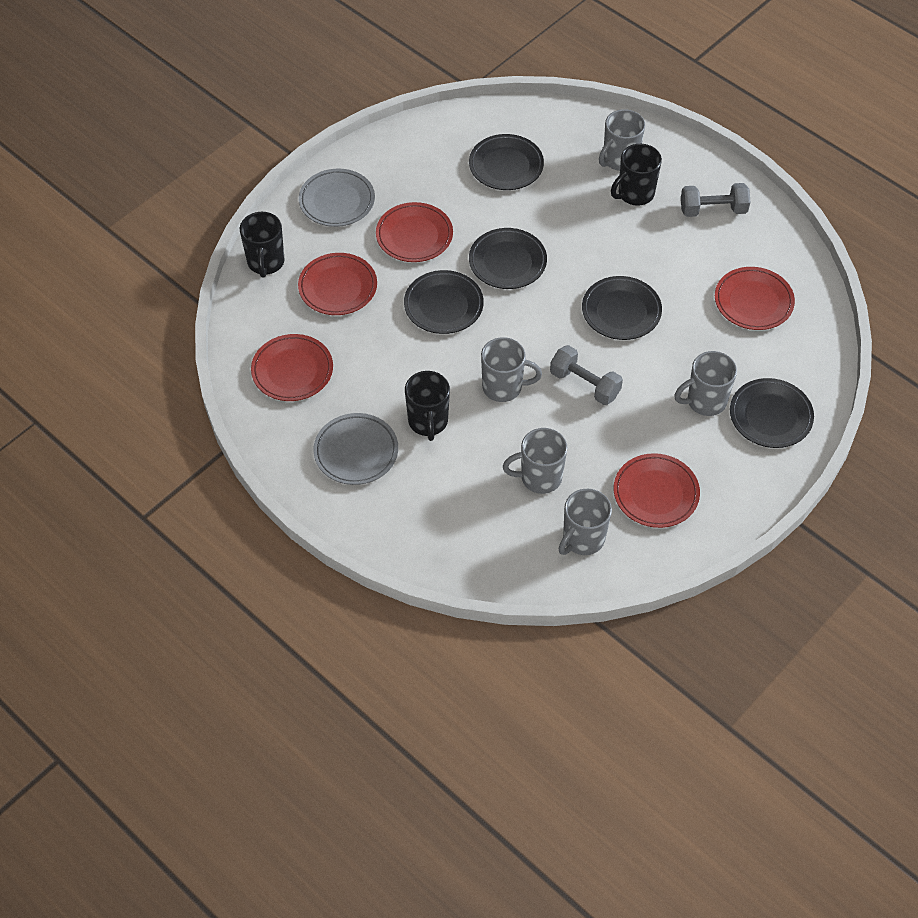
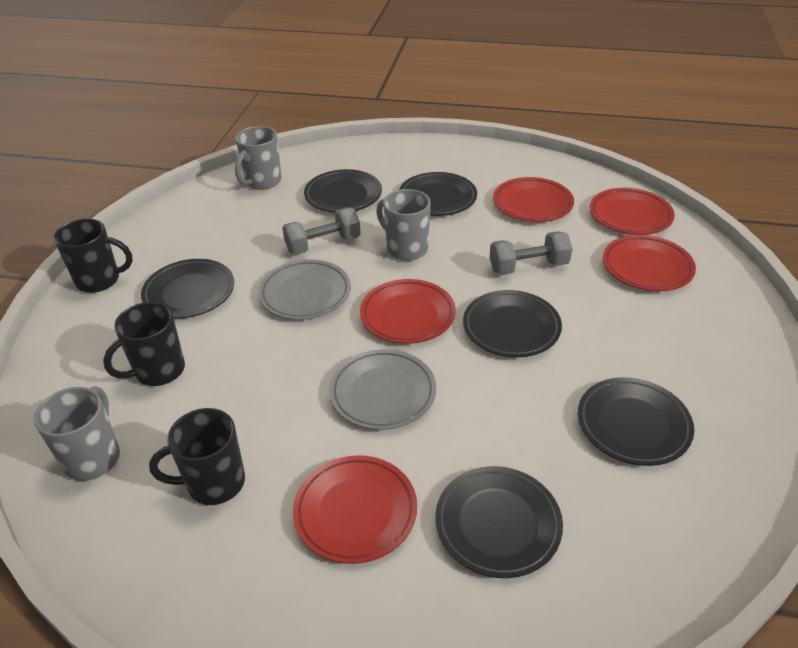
black plate: 5 -> 6
grey mug: 5 -> 3

